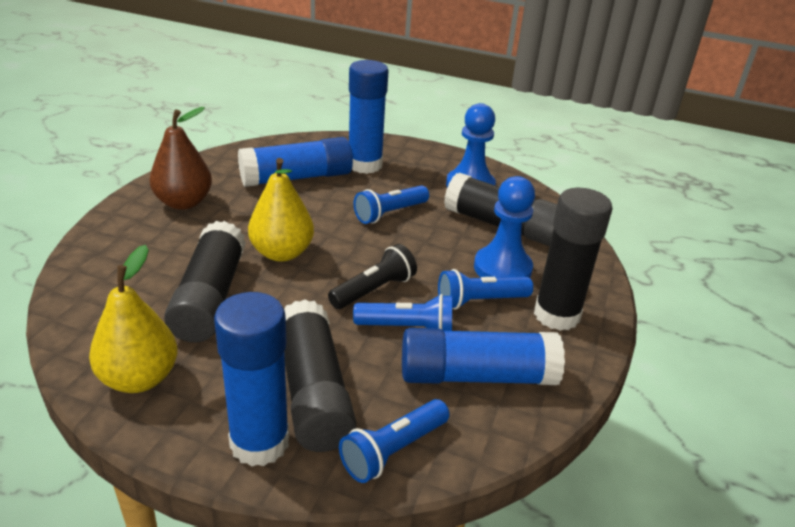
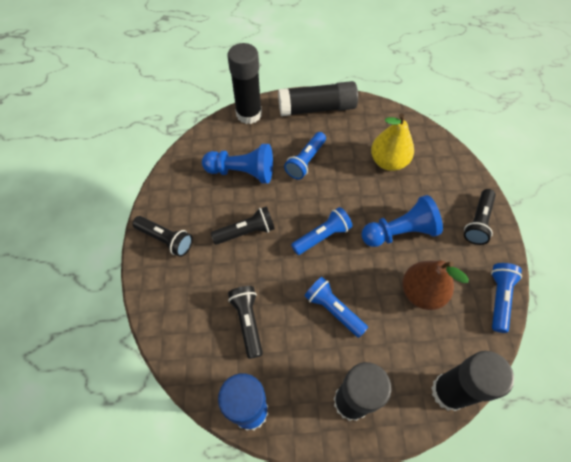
black flashlight: 1 -> 4
blue glue stick: 4 -> 1
yellow pear: 2 -> 1

